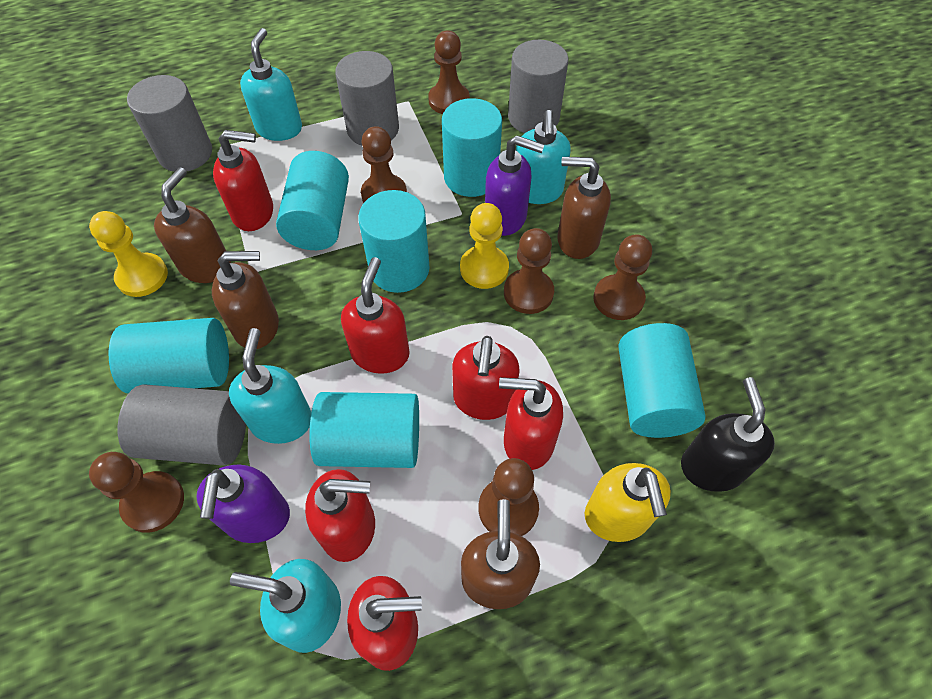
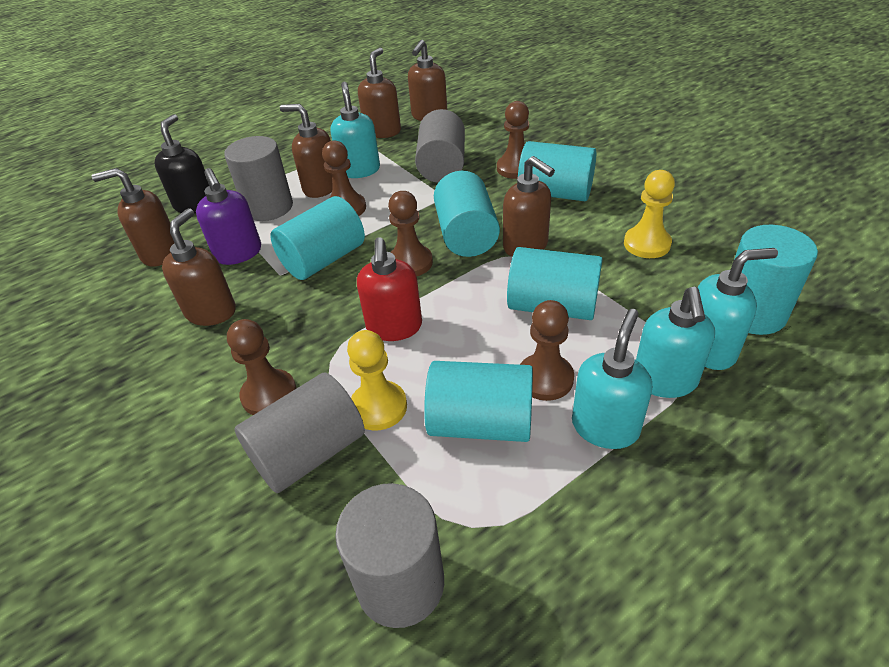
brown pawn: 6 -> 5
brown soap dispenser: 4 -> 6
purple soap dispenser: 2 -> 1
red soap dispenser: 6 -> 1
yellow soap dispenser: 1 -> 0

